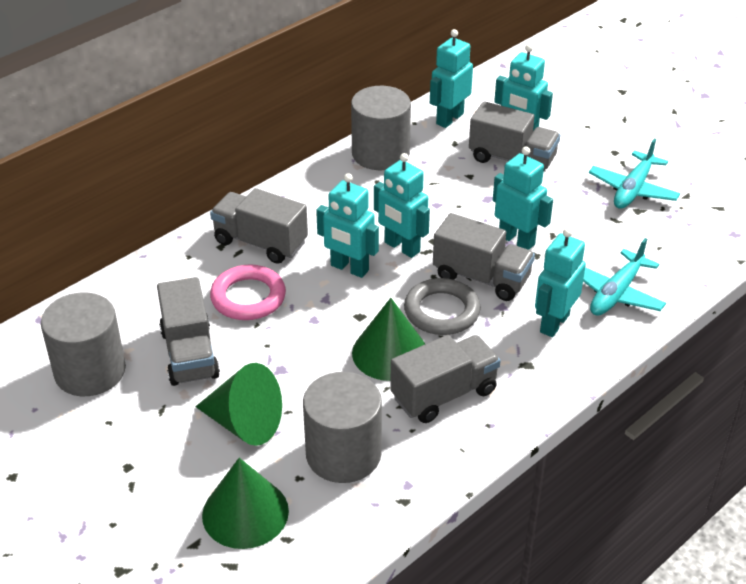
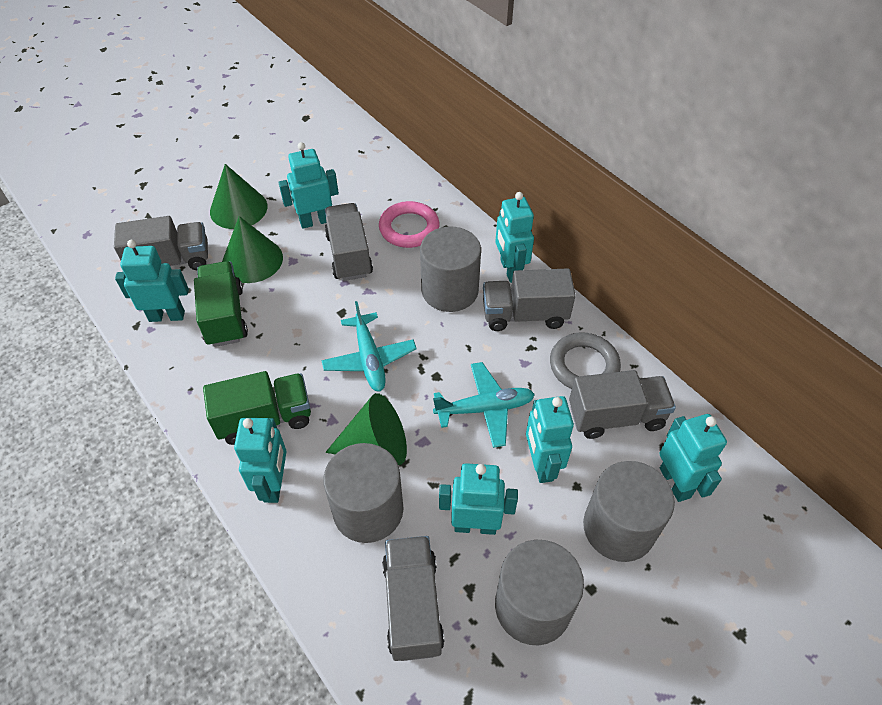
green truck: 0 -> 2
grey cylinder: 3 -> 4
turquoise robot: 6 -> 7

